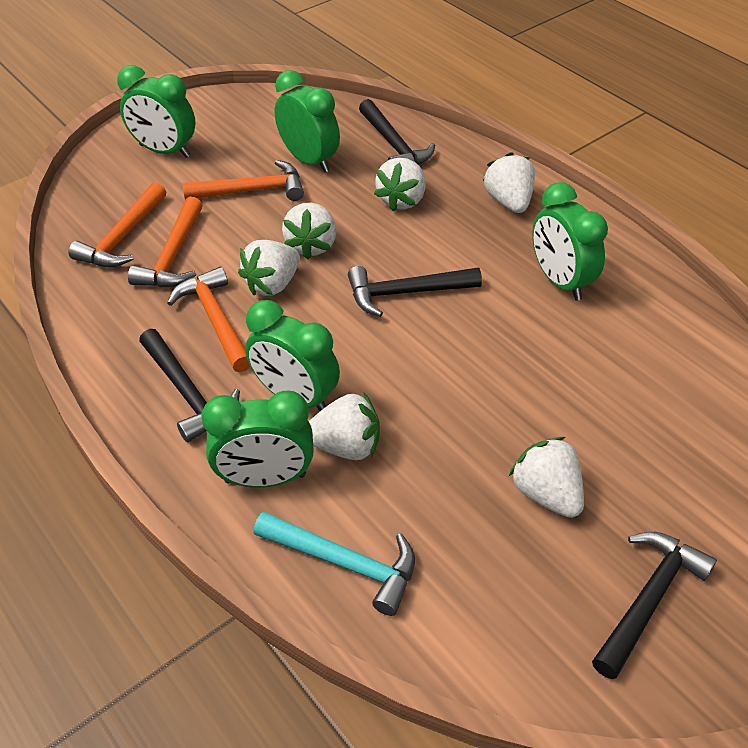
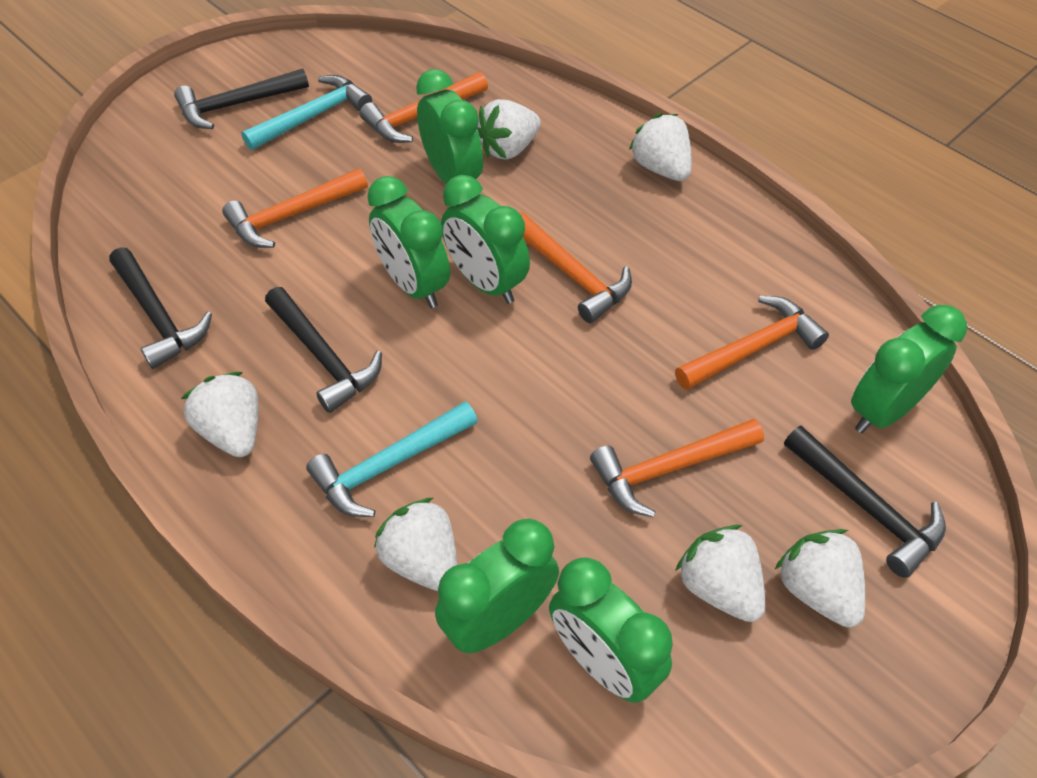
green clock: 5 -> 6
orange hammer: 4 -> 5
turquoise hammer: 1 -> 2

